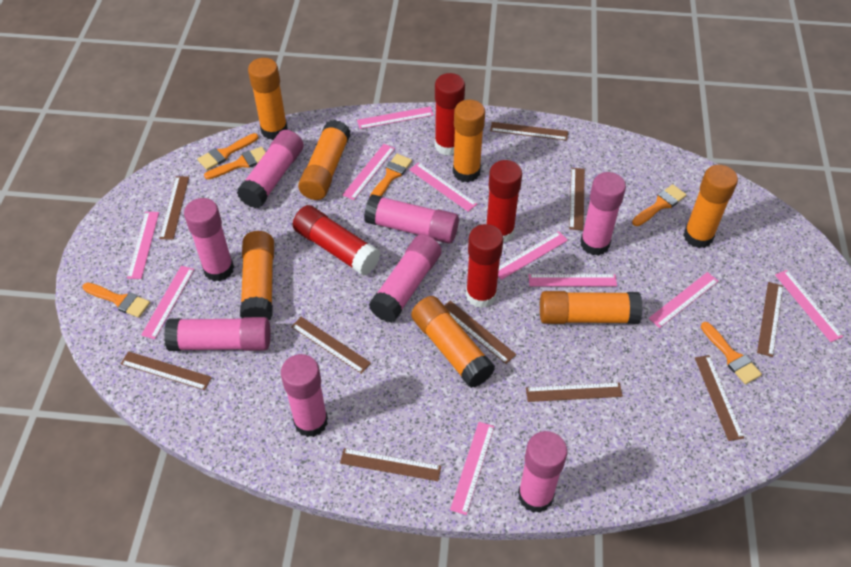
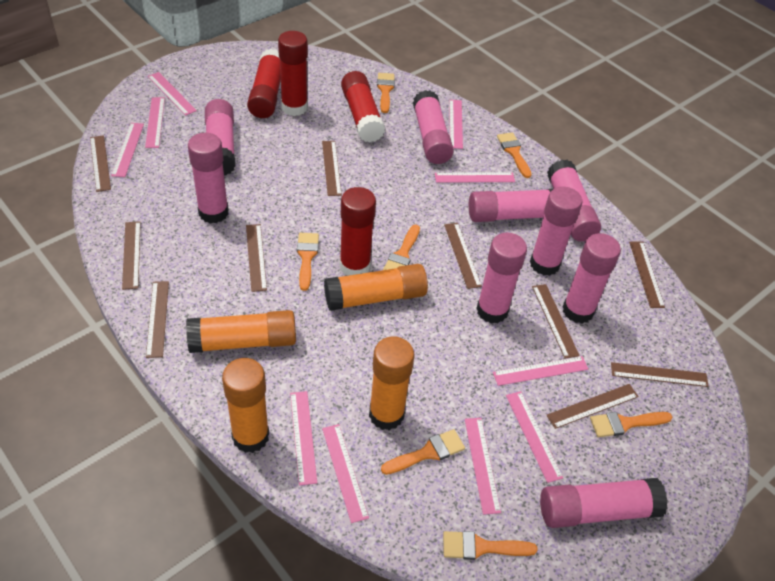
orange brush: 6 -> 7
orange glue stick: 7 -> 4
pink glue stick: 8 -> 9

